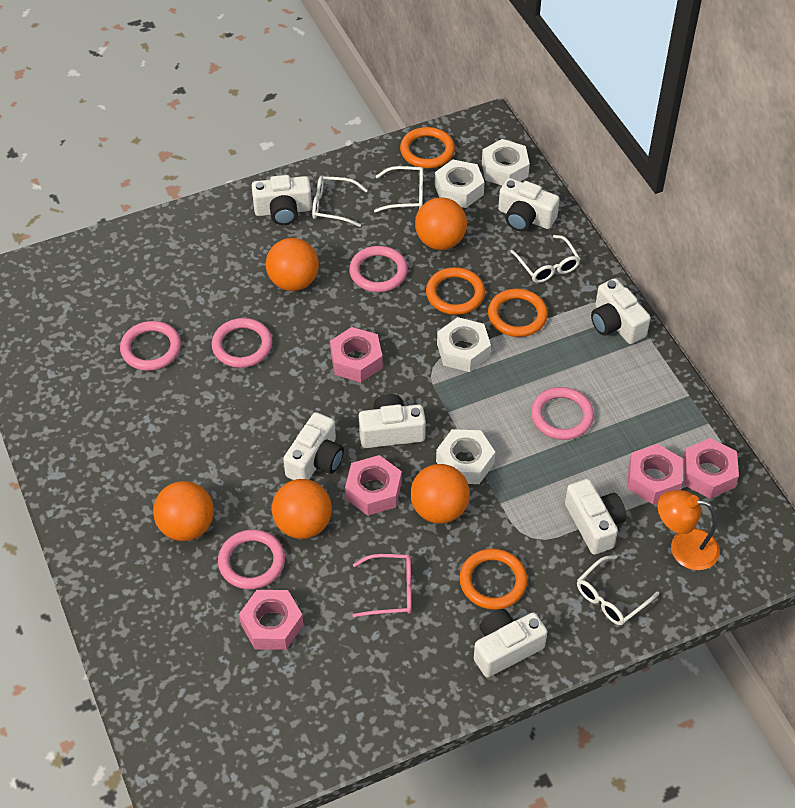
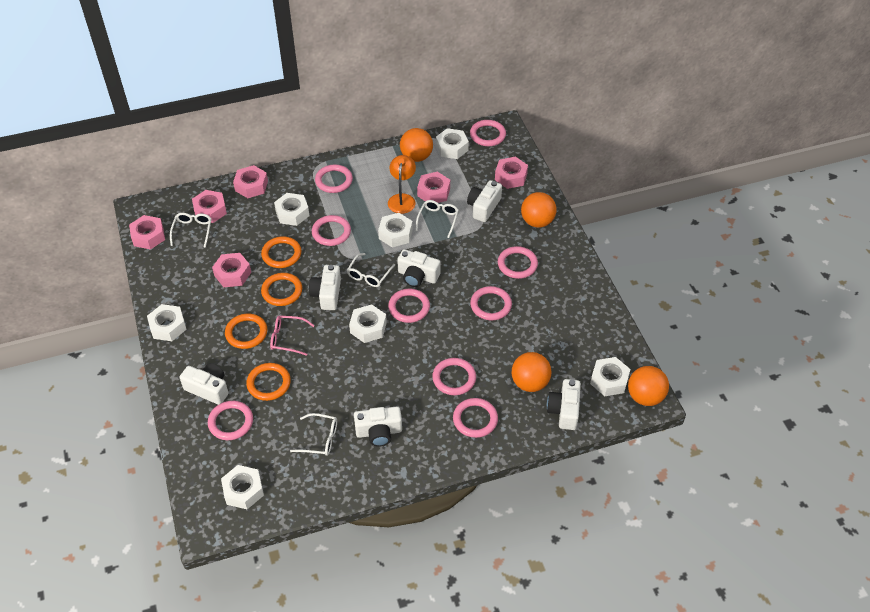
orange ball: 5 -> 4
pink nut: 5 -> 6
pink ring: 5 -> 9
white camera: 7 -> 6
white nut: 4 -> 7

